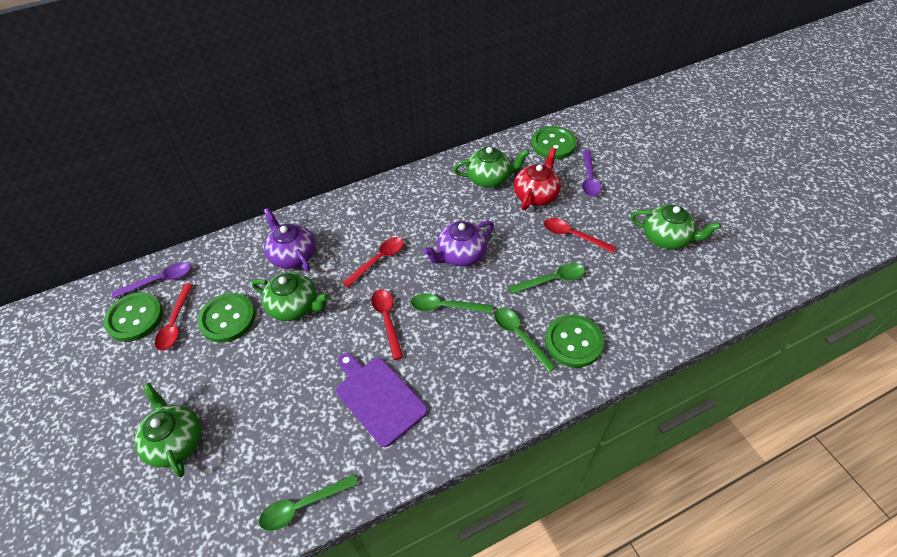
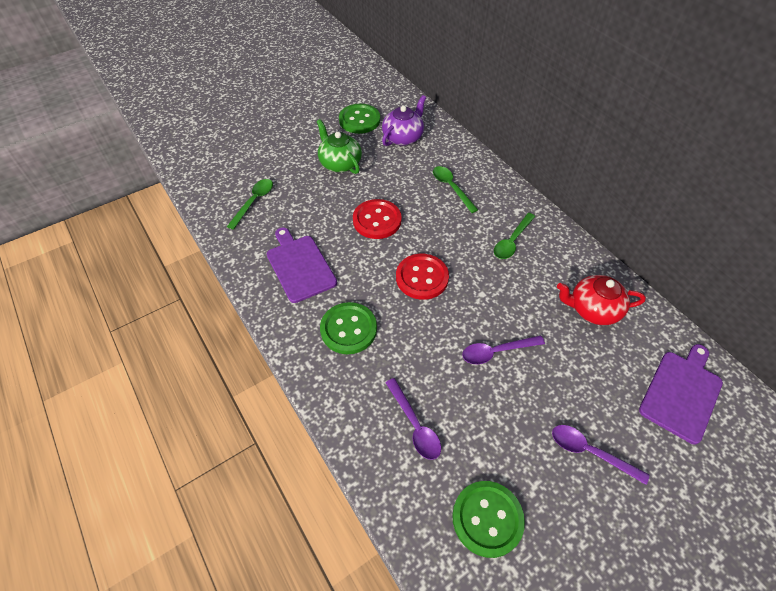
green button: 4 -> 3
green spoon: 4 -> 3
green teapot: 4 -> 1
purple cutting board: 1 -> 2
purple spoon: 2 -> 3
purple teapot: 2 -> 1
red button: 0 -> 2
red spoon: 4 -> 0

